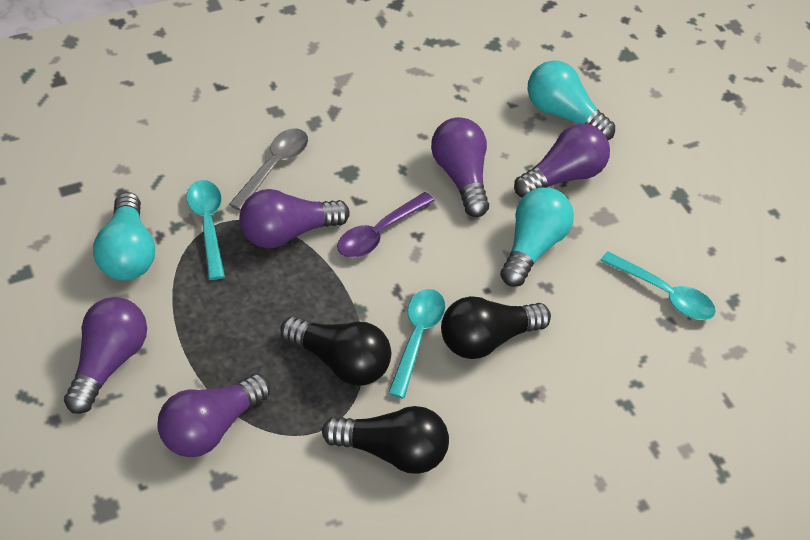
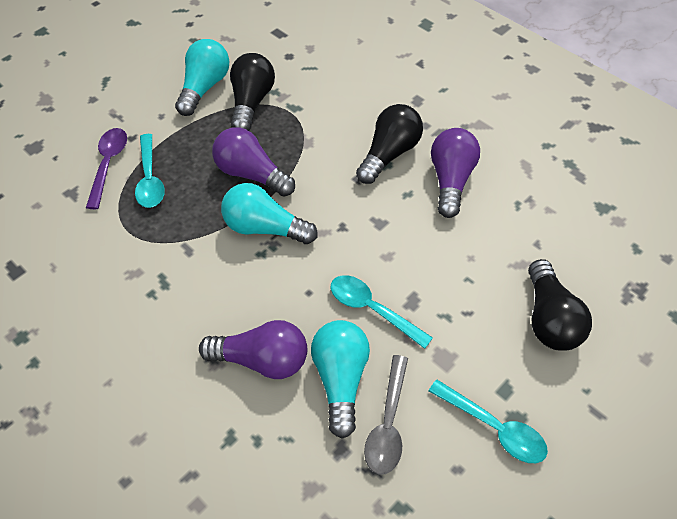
purple light bulb: 5 -> 3

